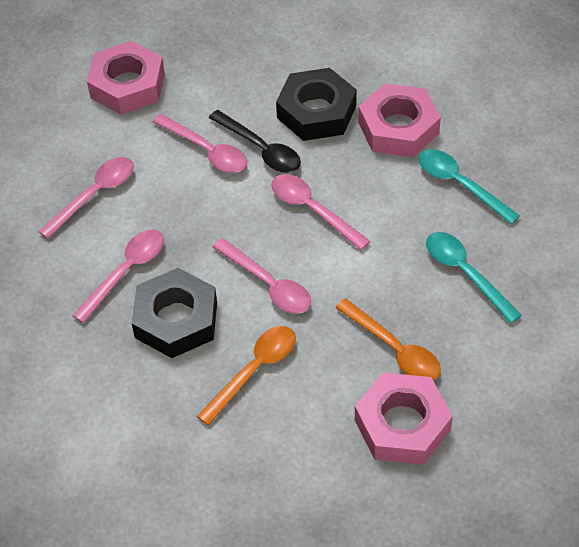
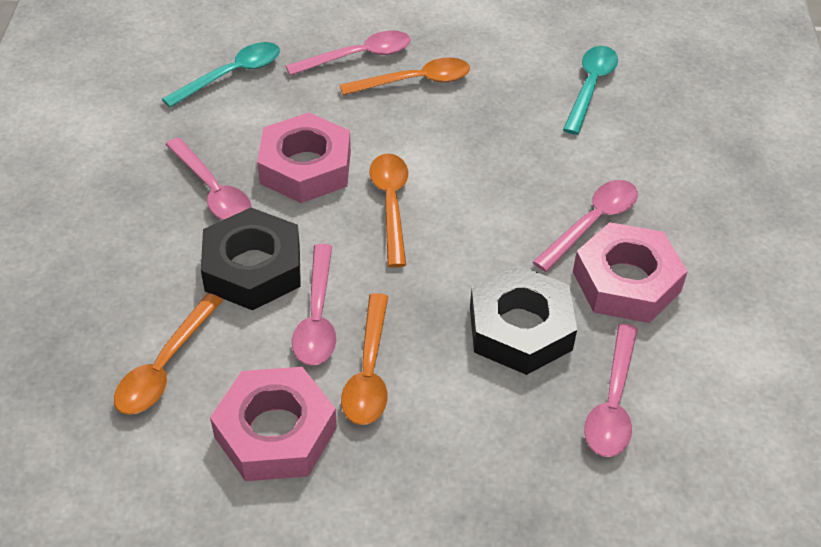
black spoon: 1 -> 0
orange spoon: 2 -> 4

